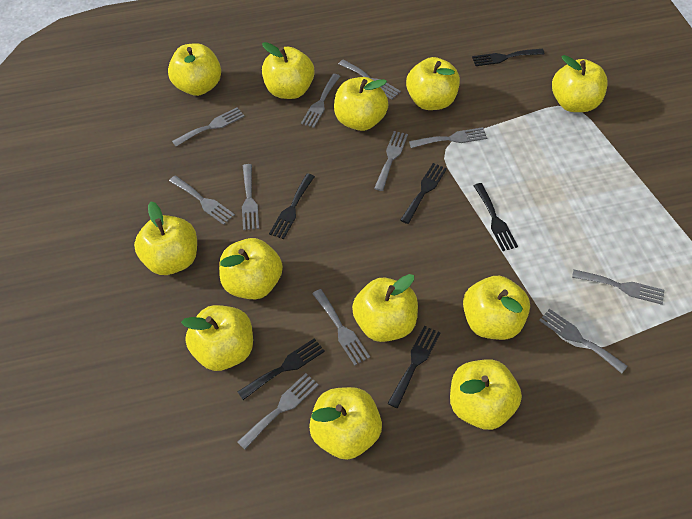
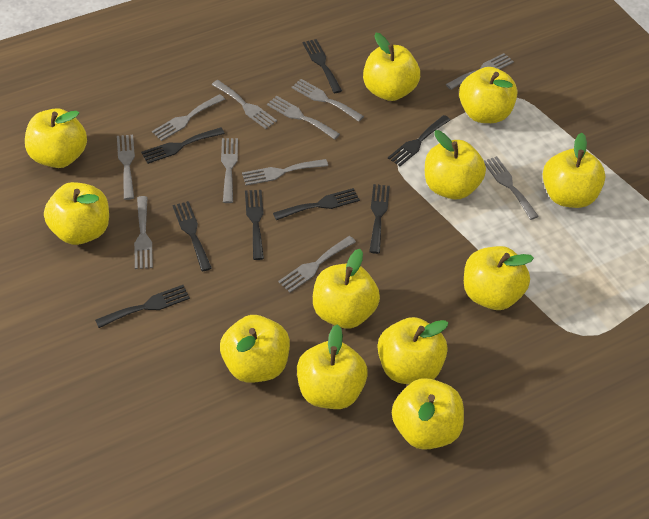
black fork: 6 -> 8

